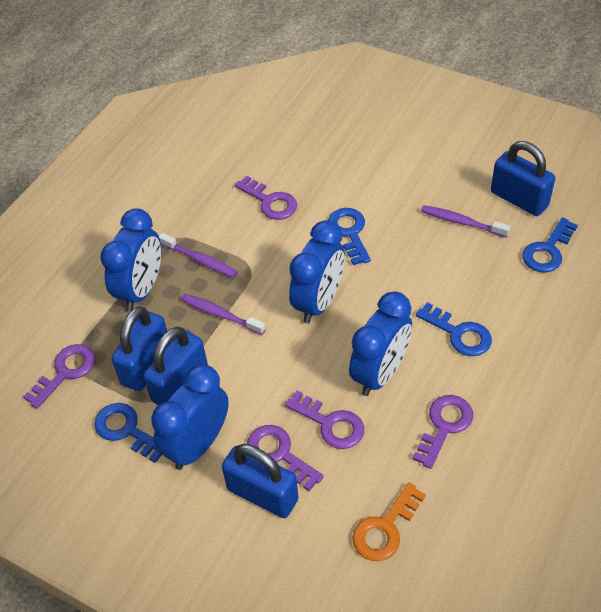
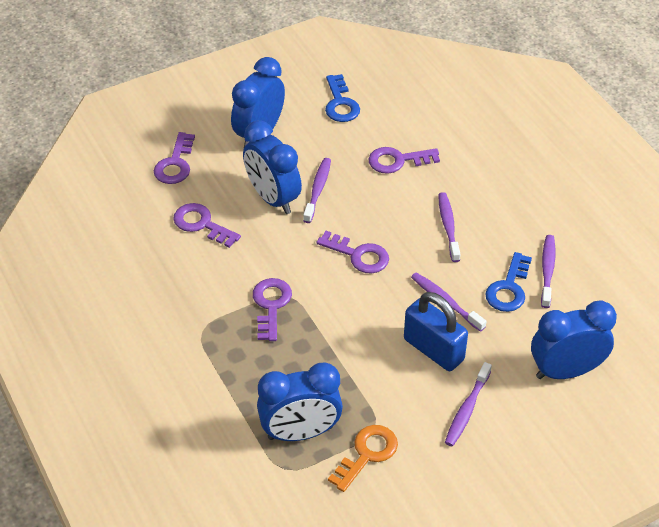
blue key: 4 -> 2
blue padlock: 4 -> 1
purple toothbrush: 3 -> 5

